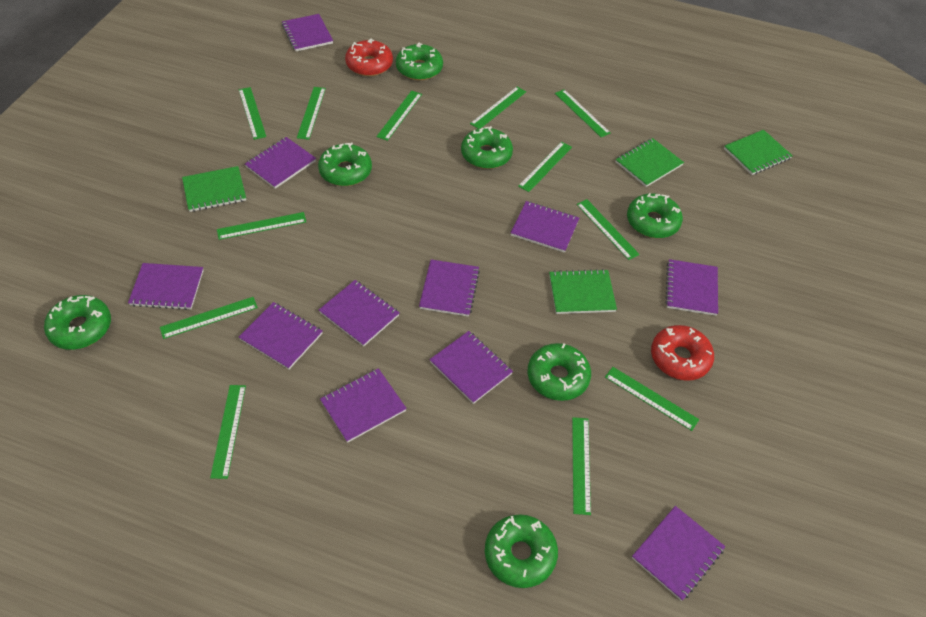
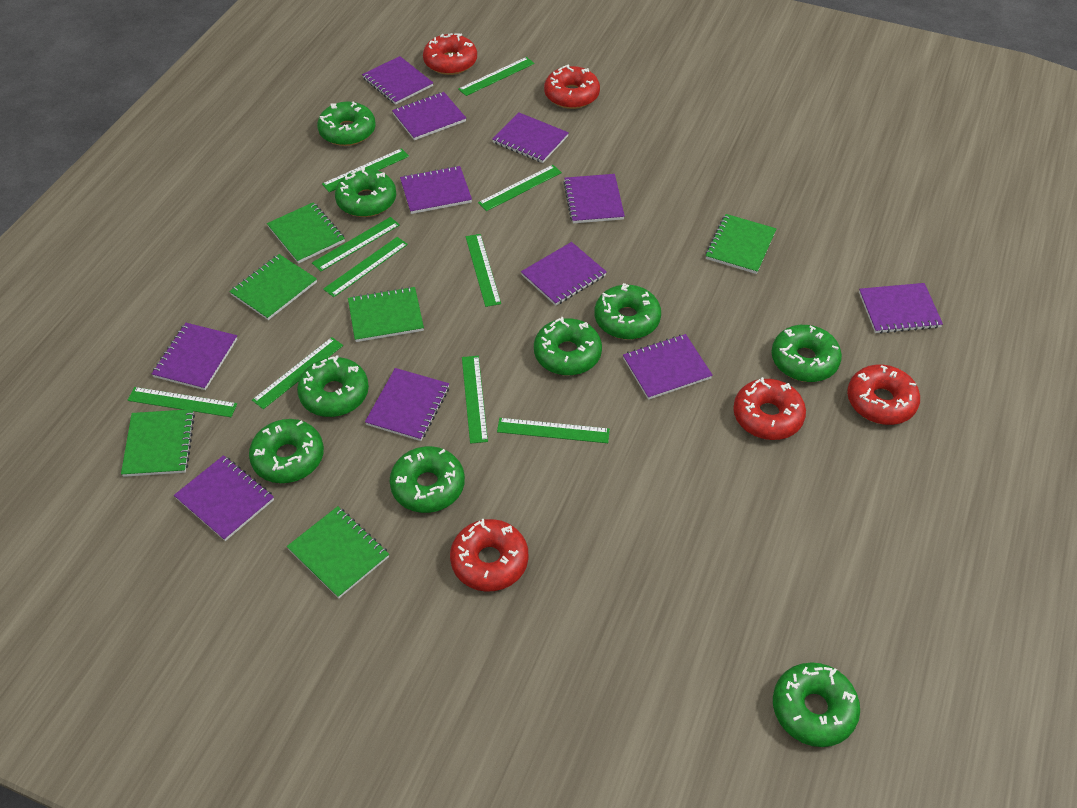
green donut: 7 -> 9
green notebook: 4 -> 6
green ruler: 12 -> 10
red donut: 2 -> 5

